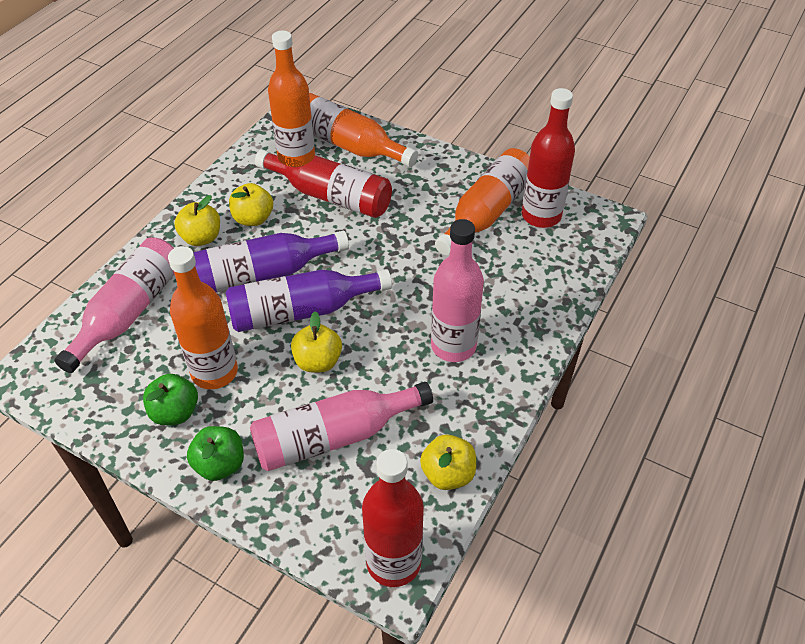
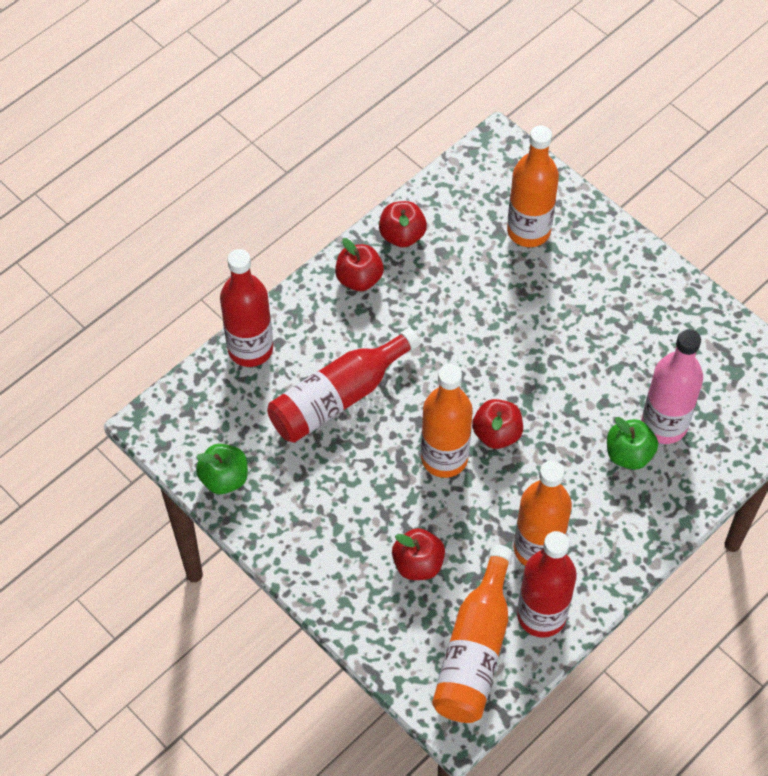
pink bottle: 3 -> 1
purple bottle: 2 -> 0
red apple: 0 -> 4
yellow apple: 4 -> 0

